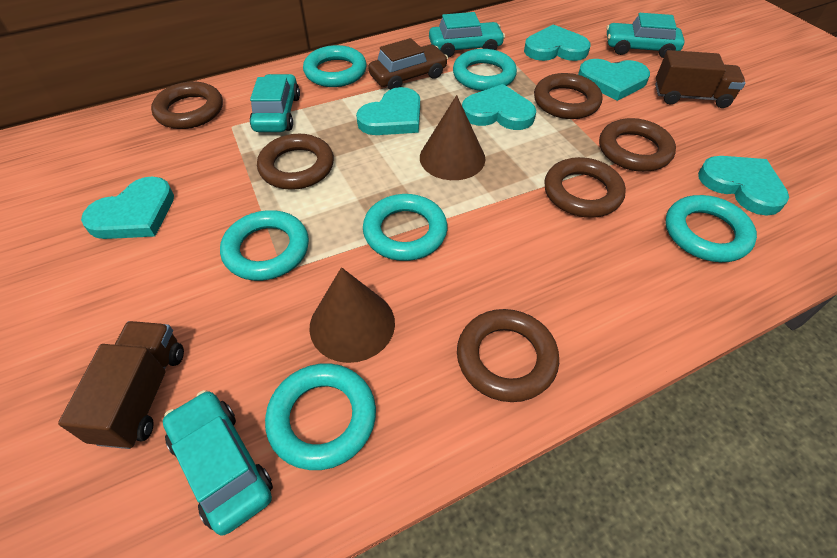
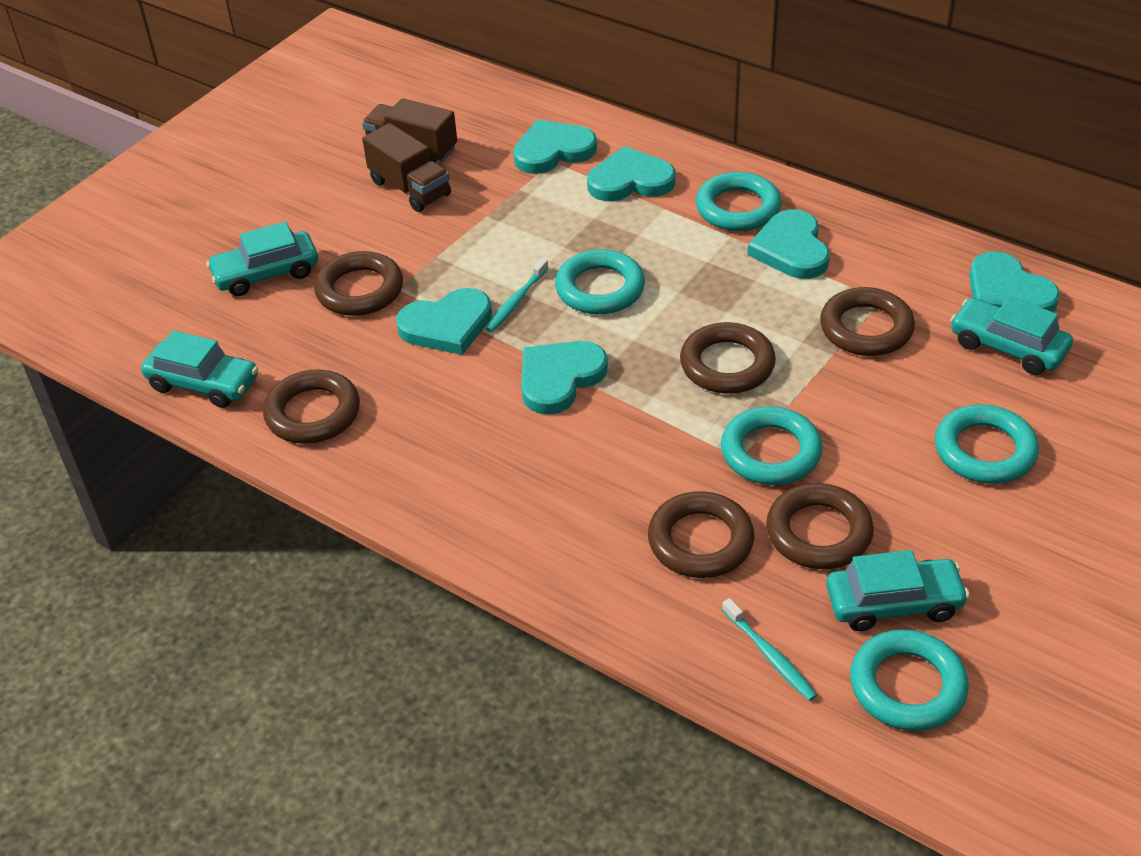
brown car: 1 -> 0
brown cone: 2 -> 0
turquoise ring: 6 -> 5
turquoise toothbrush: 0 -> 2

